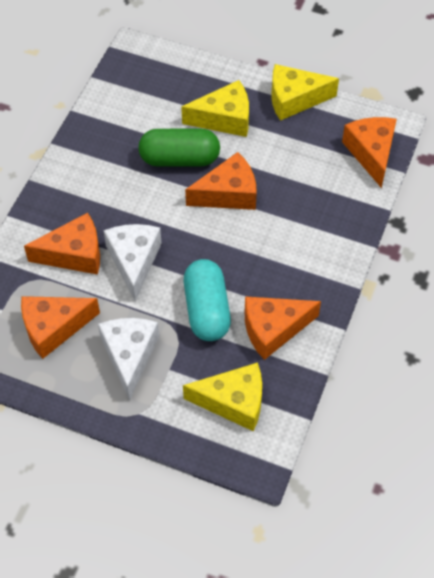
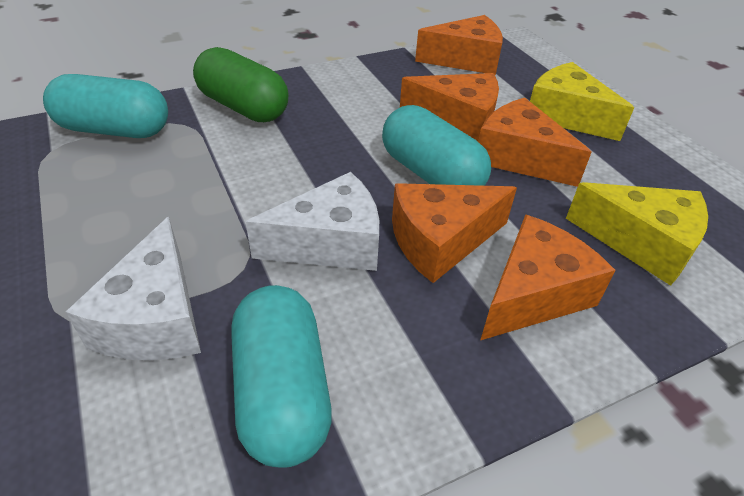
turquoise capsule: 1 -> 3
yellow cheese: 3 -> 2

